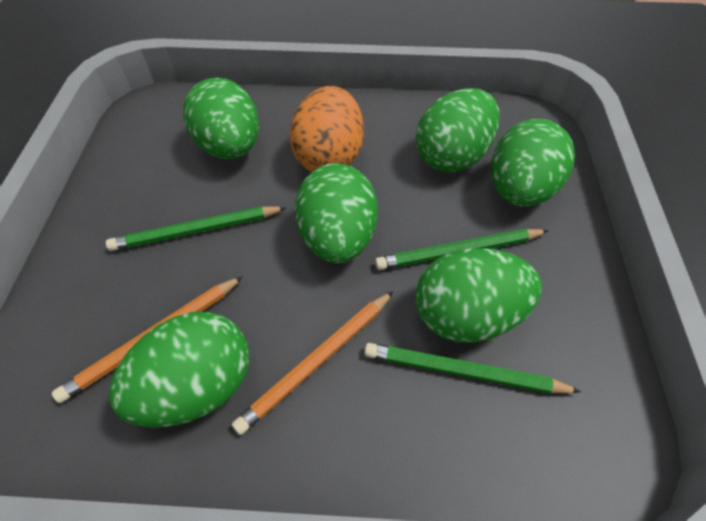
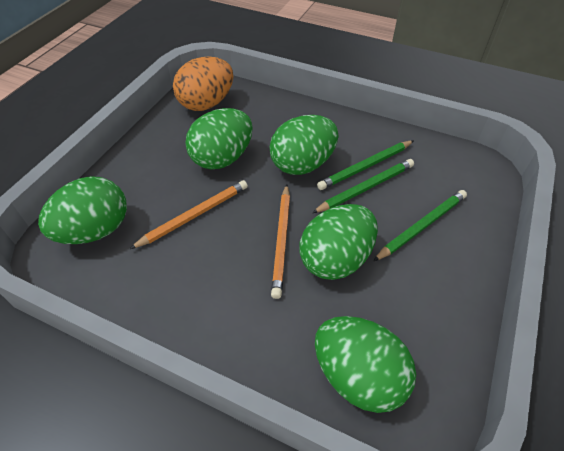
green egg: 6 -> 5

